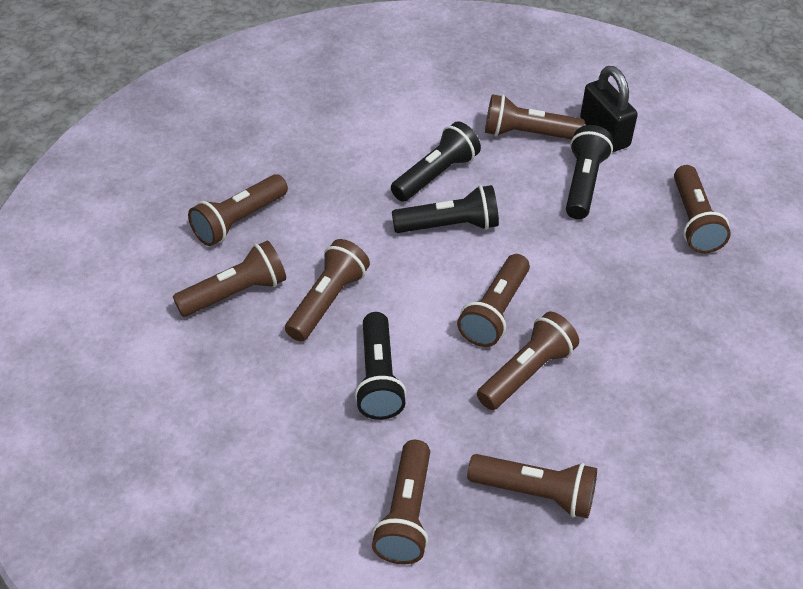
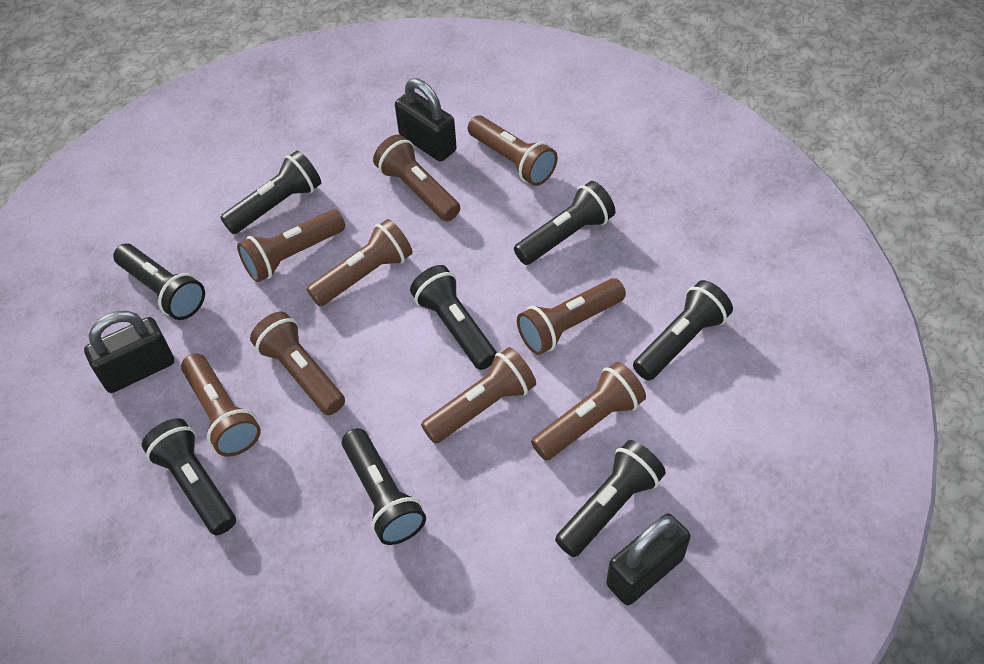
black flashlight: 4 -> 8
black padlock: 1 -> 3

